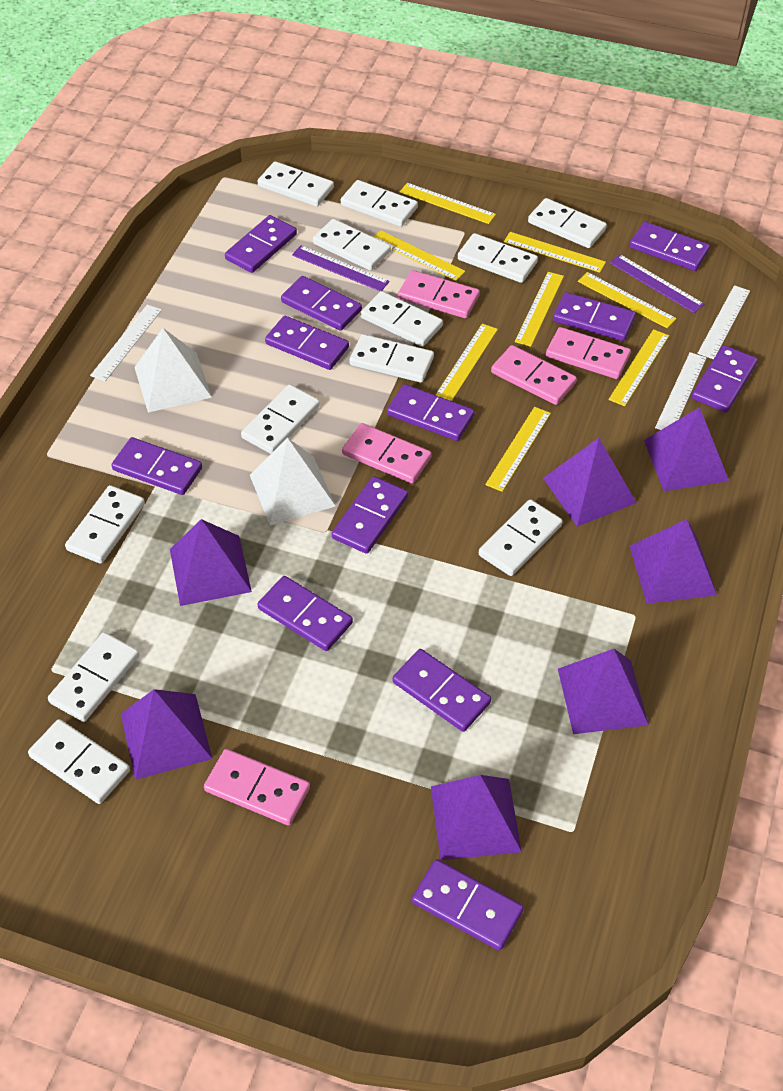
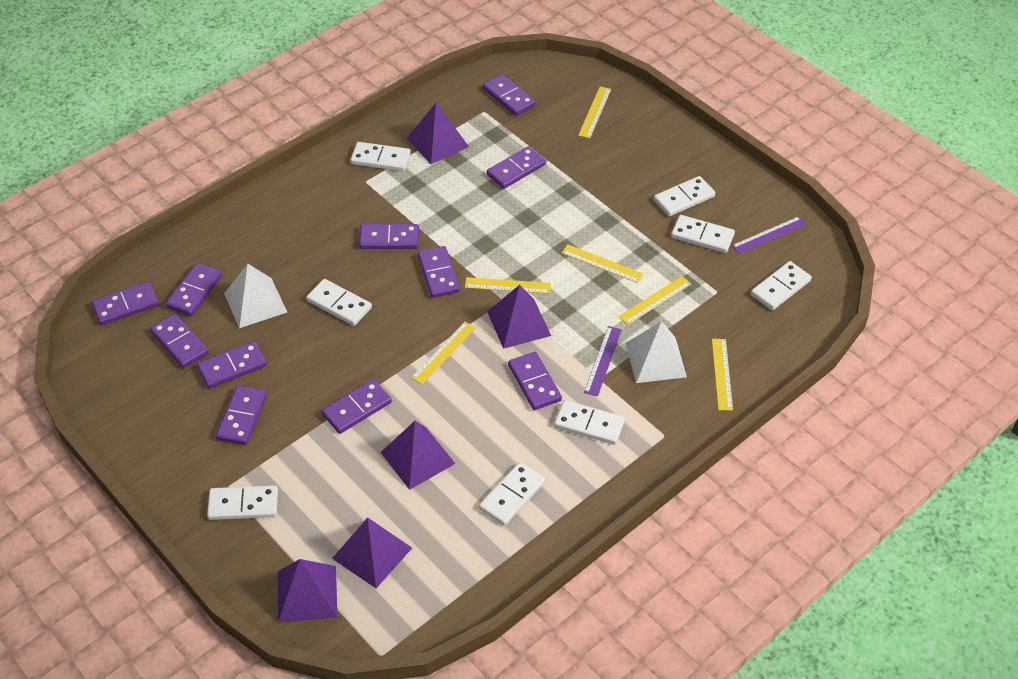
pink domino: 5 -> 0
purple domino: 12 -> 11
purple pyramid: 7 -> 5
white domino: 12 -> 8
white ruler: 3 -> 0
yellow ruler: 8 -> 6

